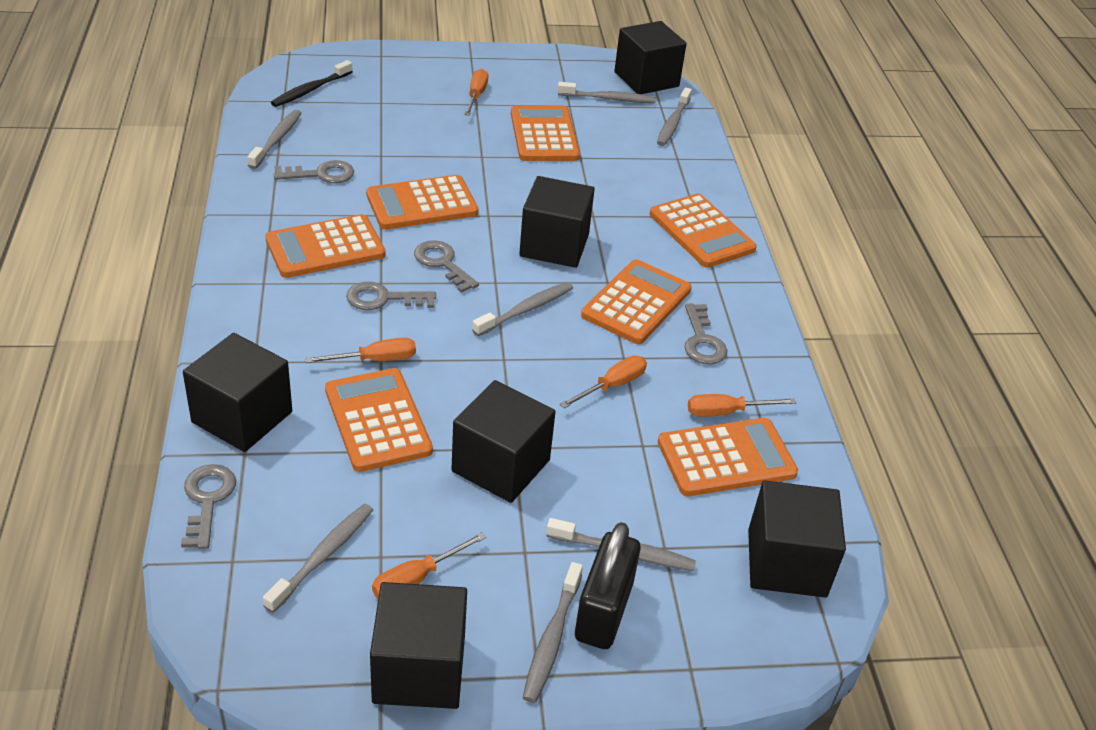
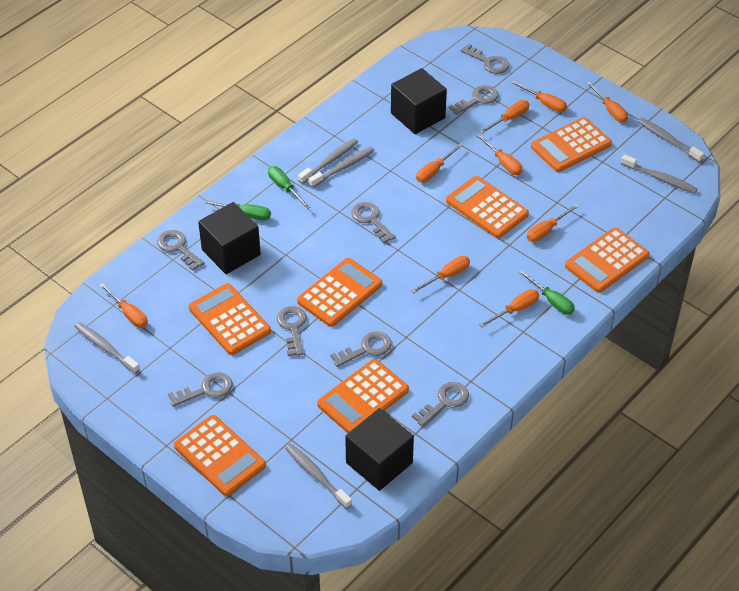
black cube: 6 -> 3
black padlock: 1 -> 0
black toothbrush: 1 -> 0
green screwdriver: 0 -> 3
grey key: 5 -> 8
grey toothbrush: 7 -> 6
orange screwdriver: 5 -> 9

